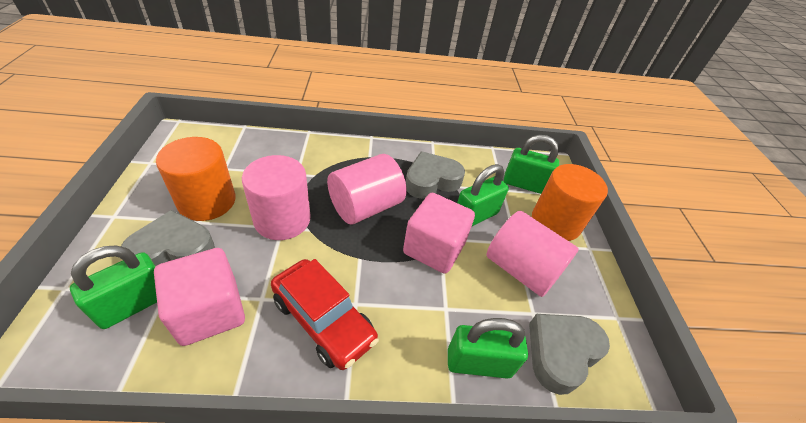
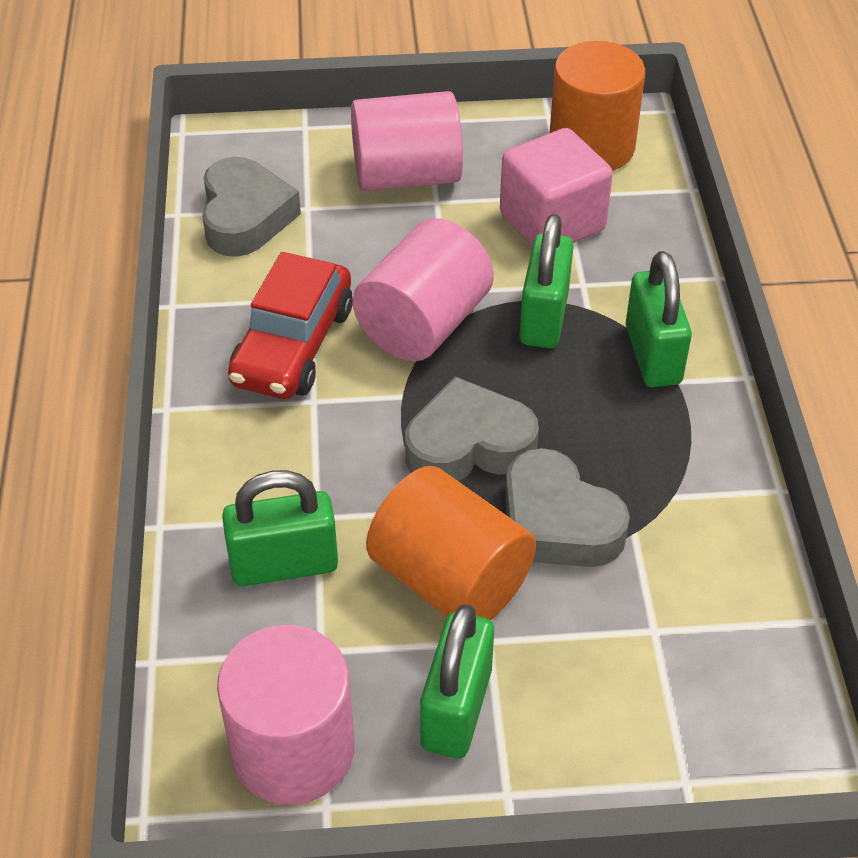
pink cube: 2 -> 1

